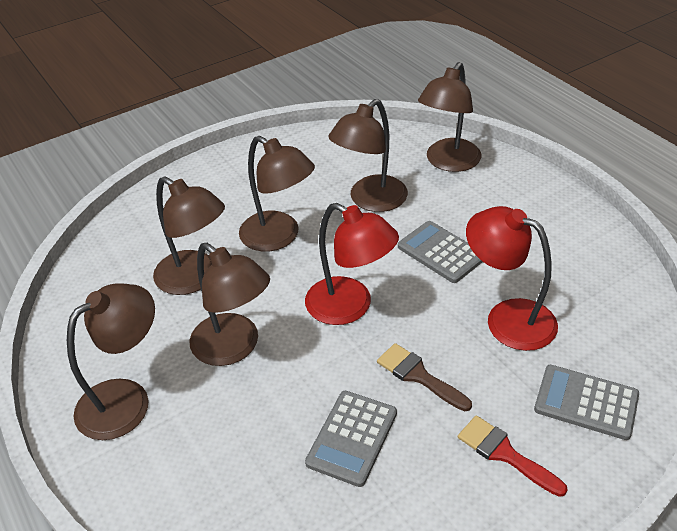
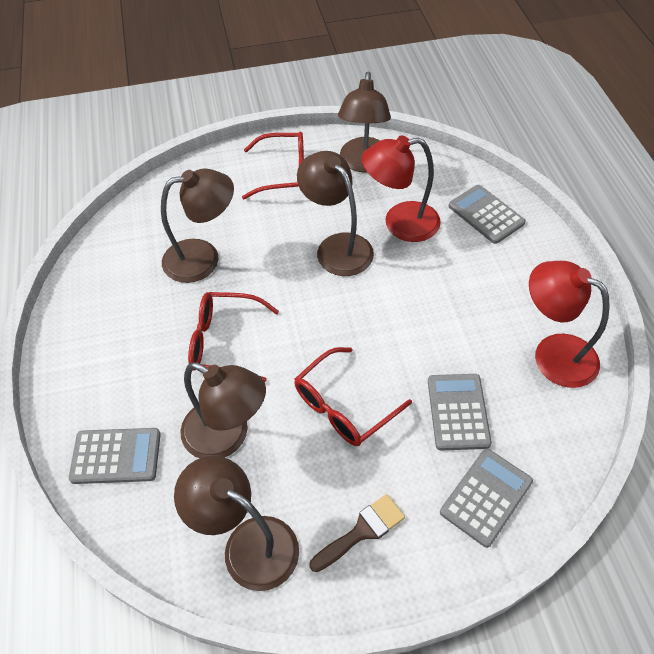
brown lamp: 6 -> 5
grey calculator: 3 -> 4
red brush: 1 -> 0
red glasses: 0 -> 3

